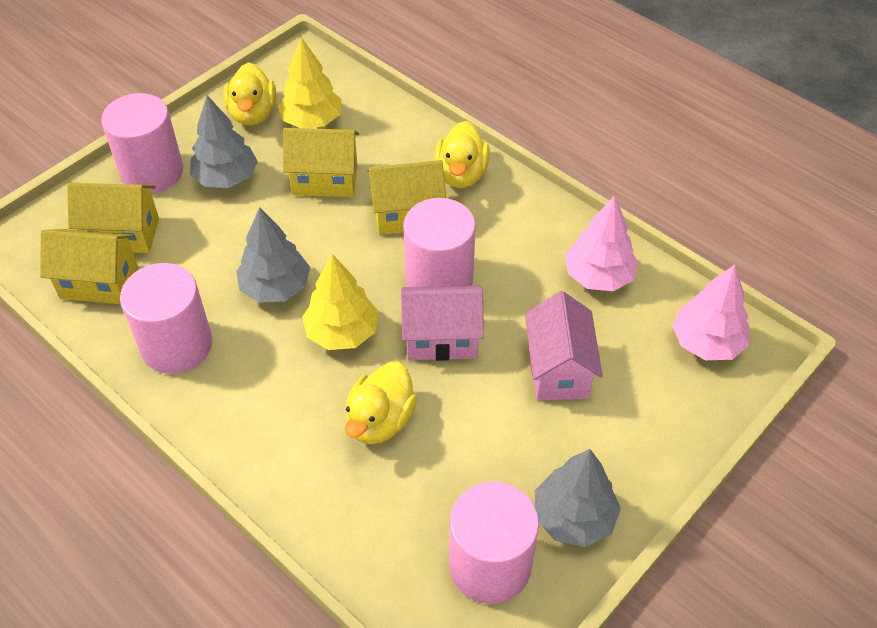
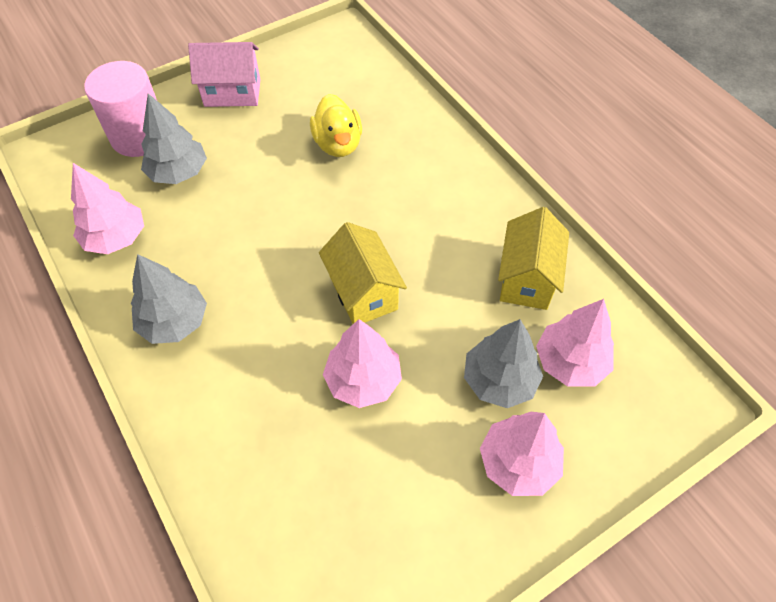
pink cylinder: 4 -> 1
pink house: 2 -> 1
pink tree: 2 -> 4
yellow duck: 3 -> 1
yellow house: 4 -> 2
yellow tree: 2 -> 0

